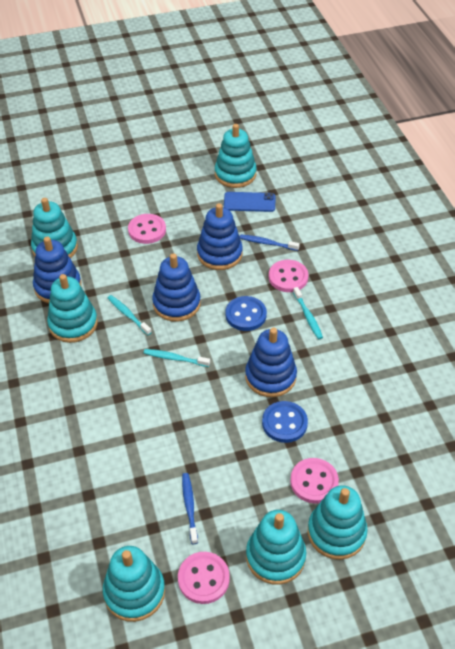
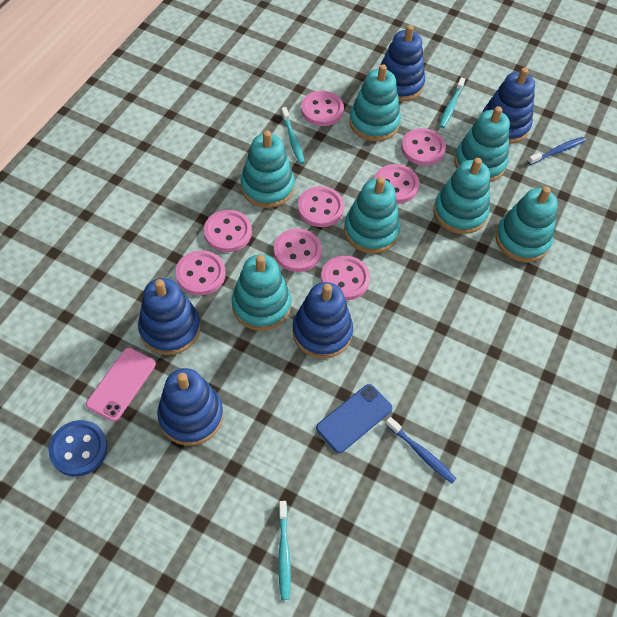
blue button: 2 -> 1
blue stacking toy: 4 -> 5
pink button: 4 -> 8
pink phone: 0 -> 1
turquoise stacking toy: 6 -> 7

